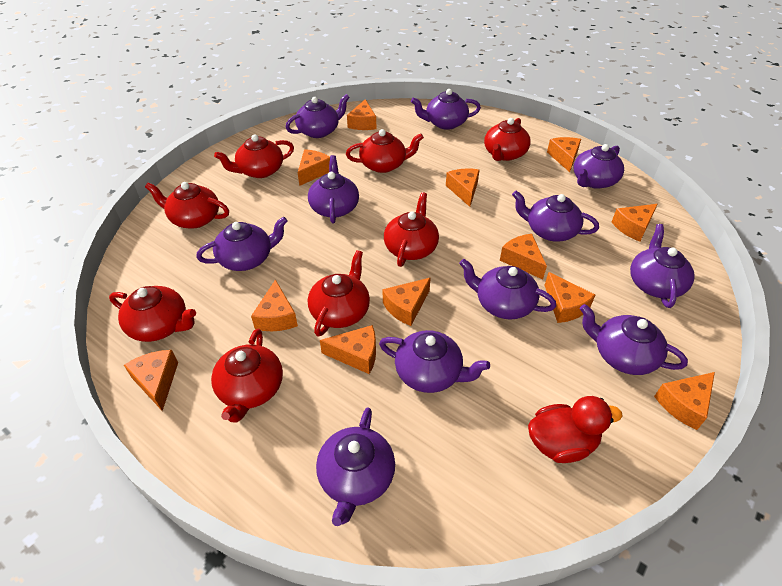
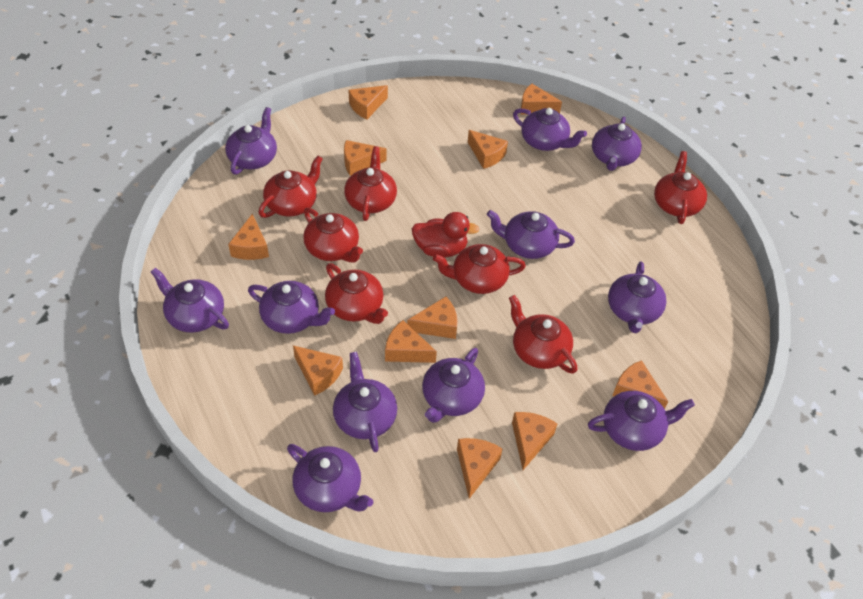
orange cheese: 12 -> 11
red teapot: 8 -> 7

